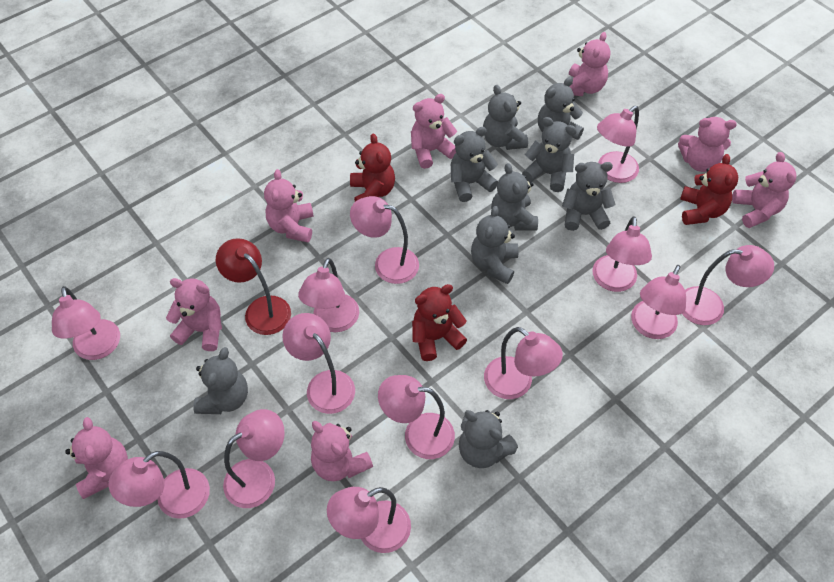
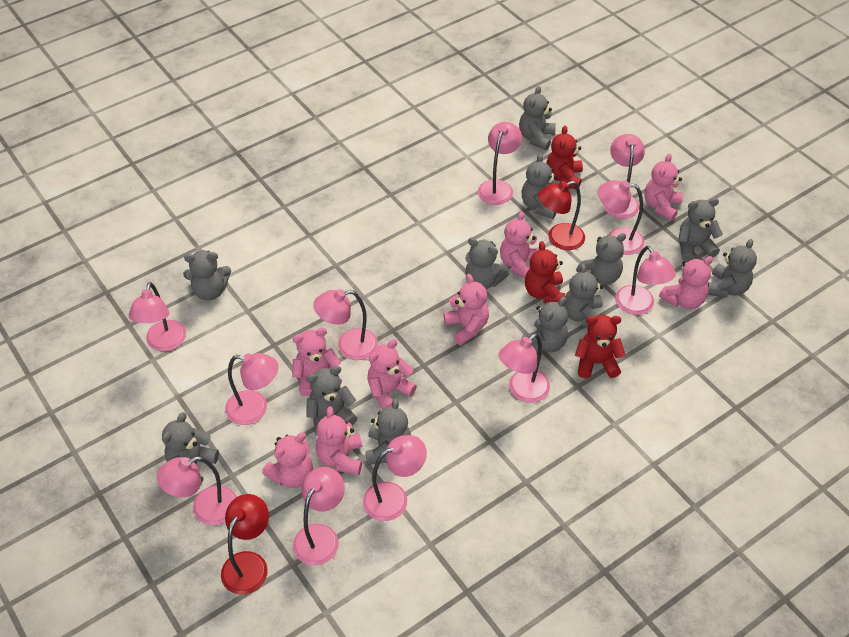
grey teddy bear: 9 -> 12
pink lamp: 13 -> 11
red lamp: 1 -> 2

